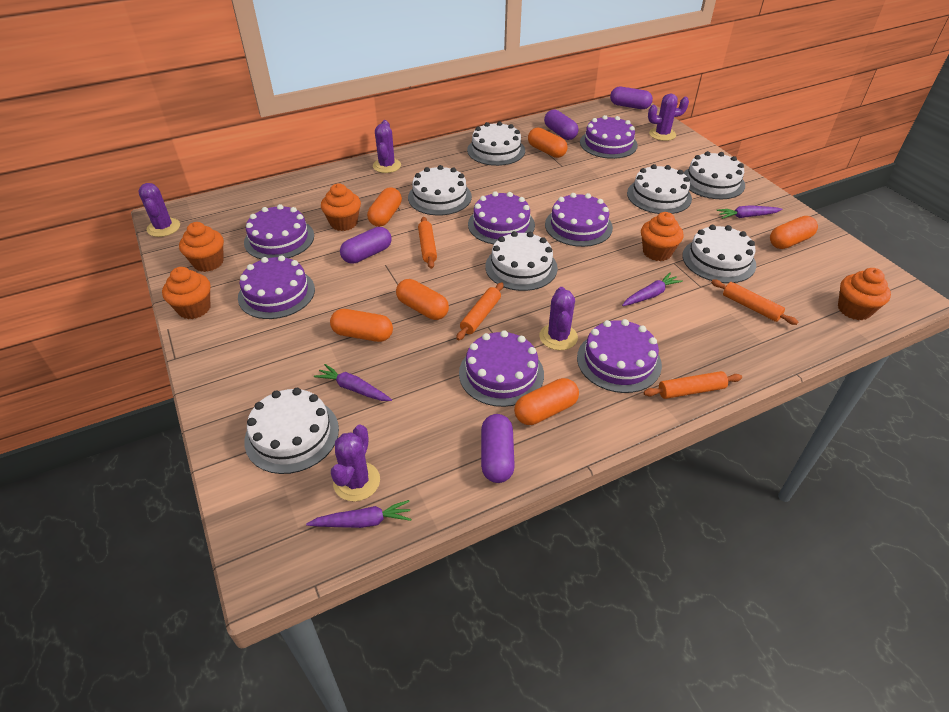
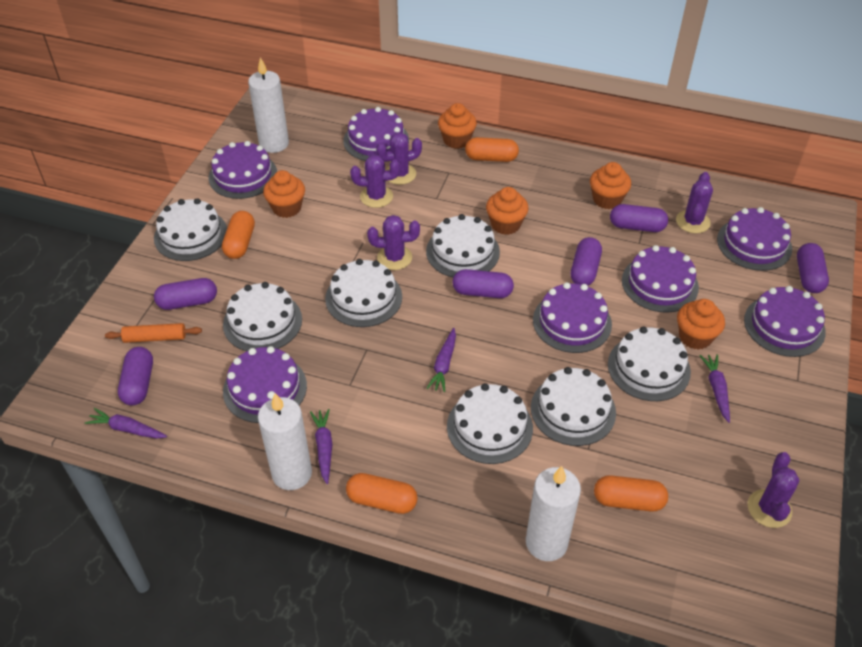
orange capsule: 6 -> 4
orange rolling pin: 4 -> 1
purple capsule: 4 -> 6
white candle: 0 -> 3

